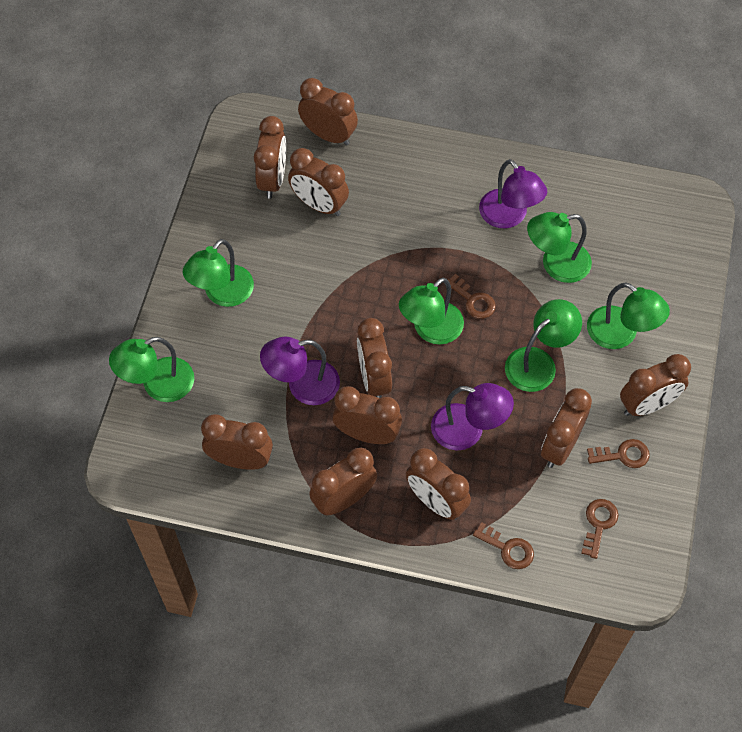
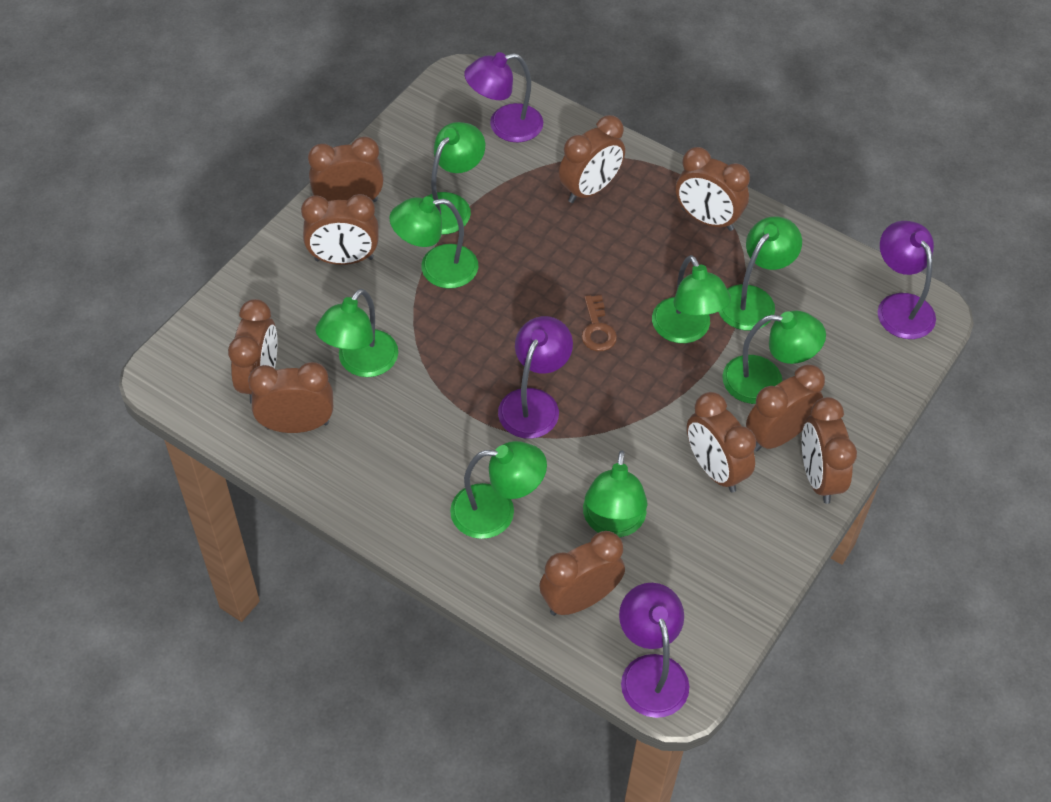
brown key: 4 -> 1
green lamp: 6 -> 8
purple lamp: 3 -> 4

